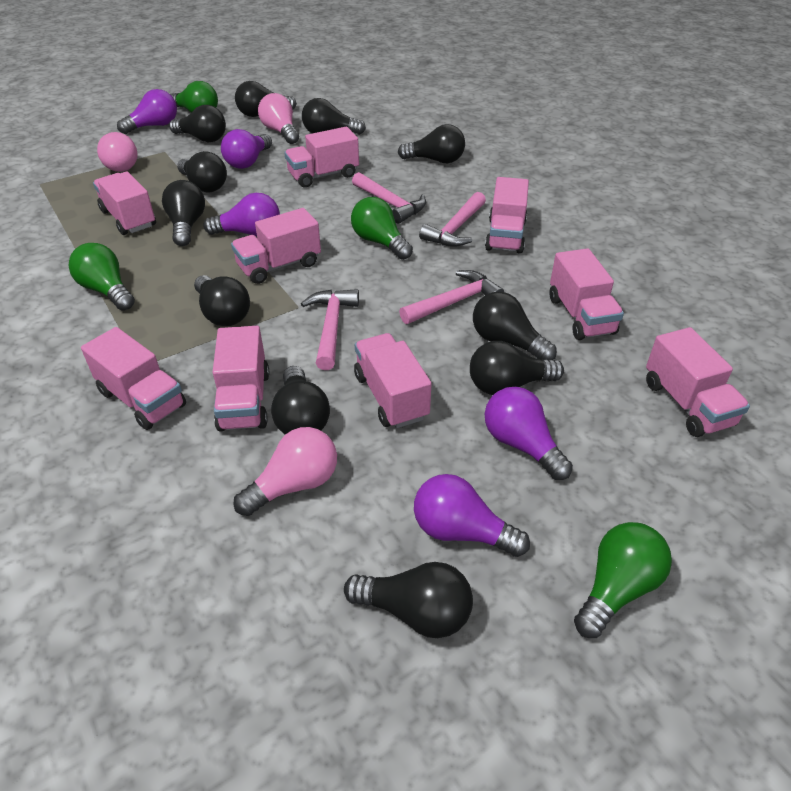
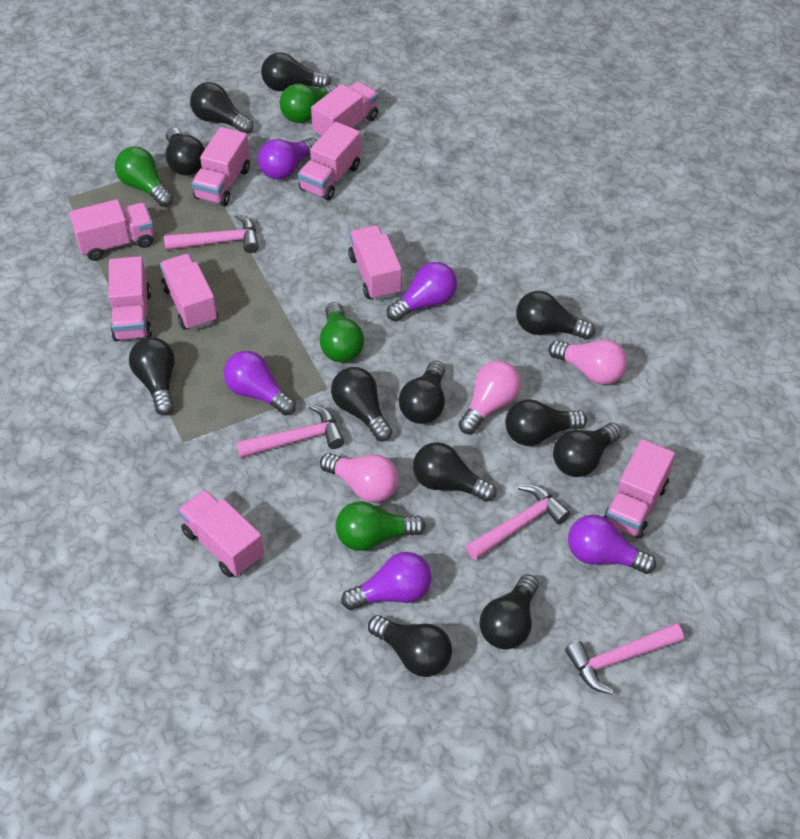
black light bulb: 11 -> 12

